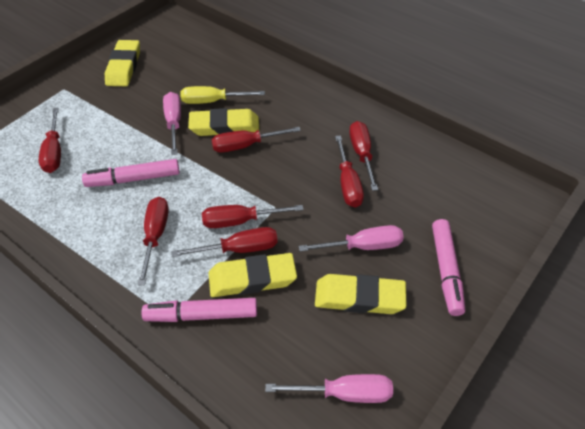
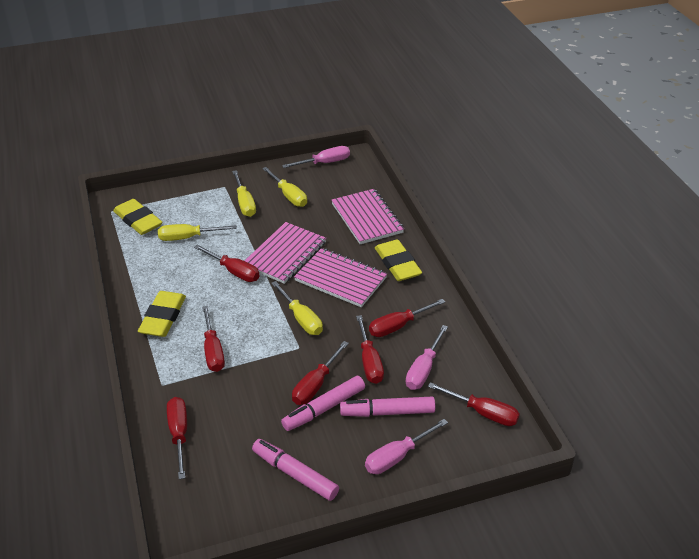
pink notebook: 0 -> 3
yellow eraser: 4 -> 3
yellow screwdriver: 1 -> 4

